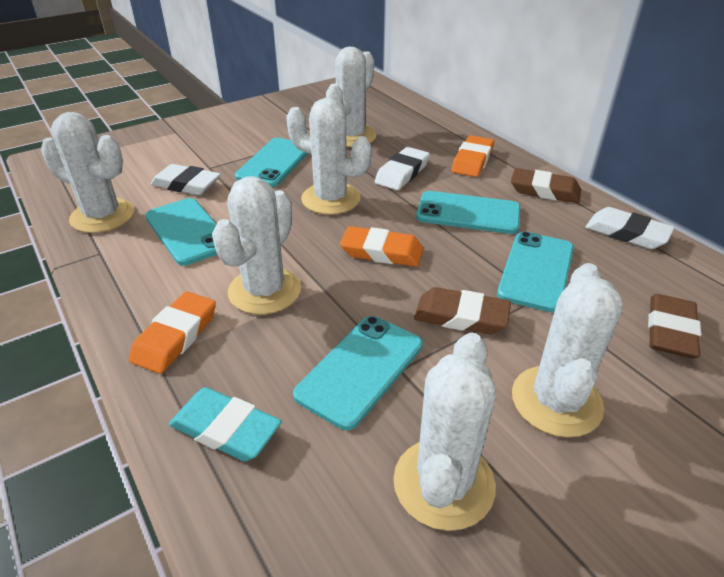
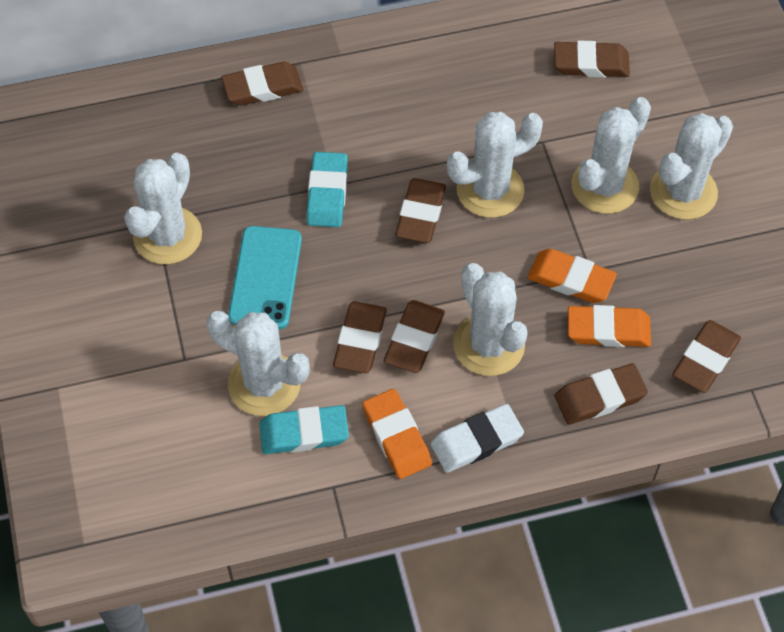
brown eraser: 3 -> 7
turquoise eraser: 1 -> 2
turquoise phone: 5 -> 1
white eraser: 3 -> 1

